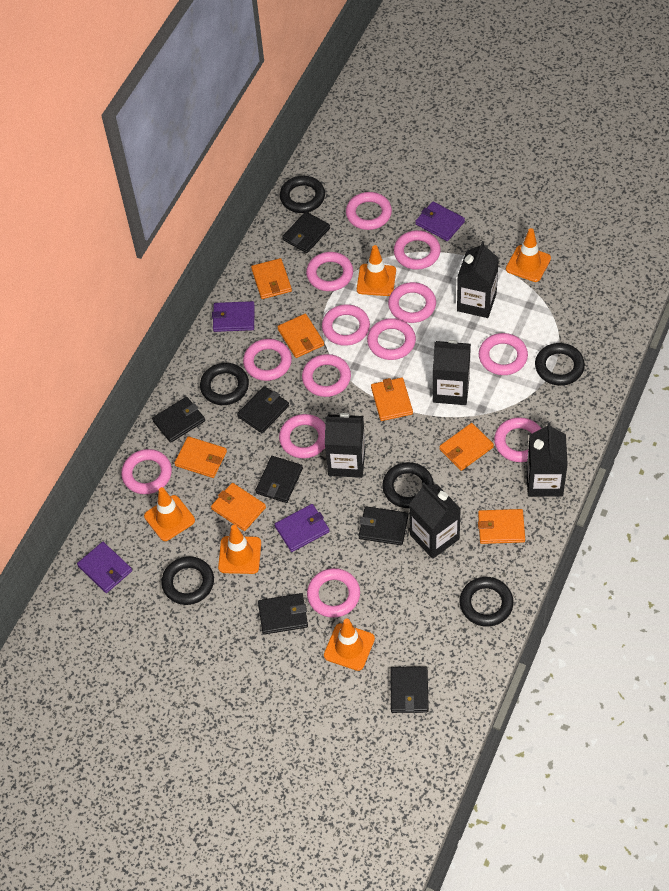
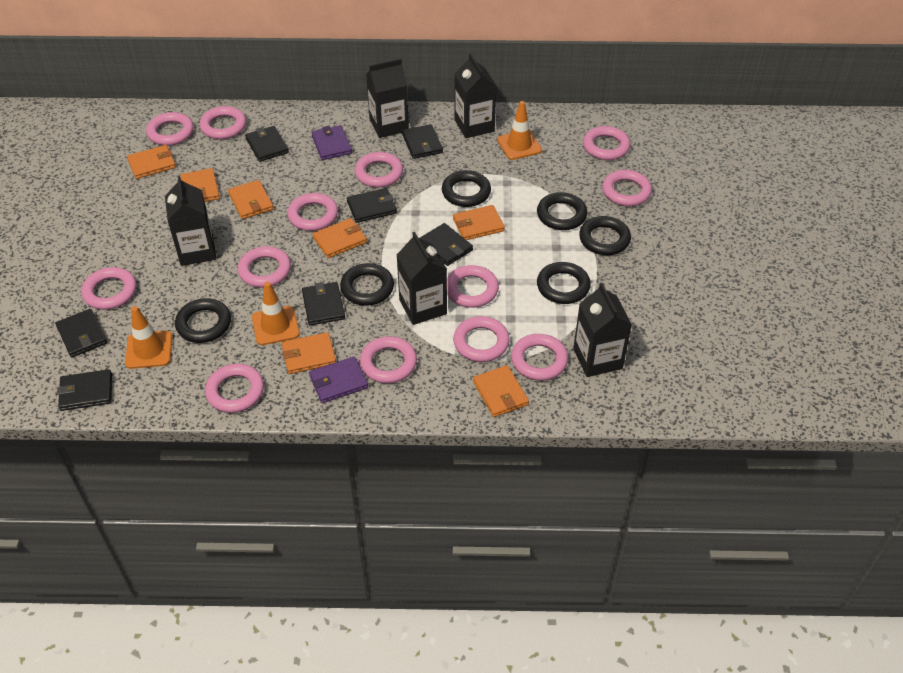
orange traffic cone: 5 -> 3
purple wallet: 4 -> 2

